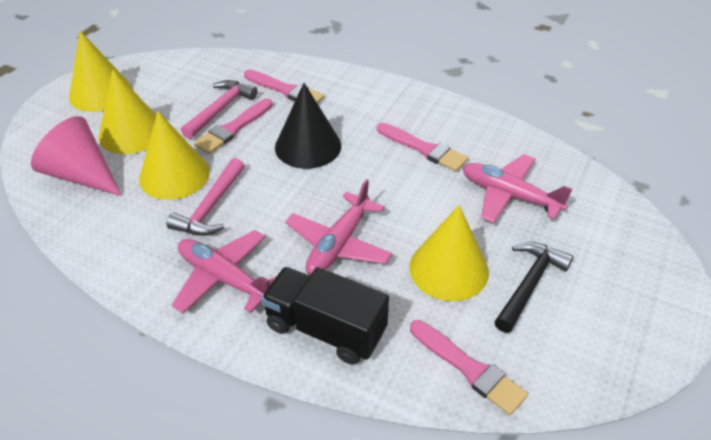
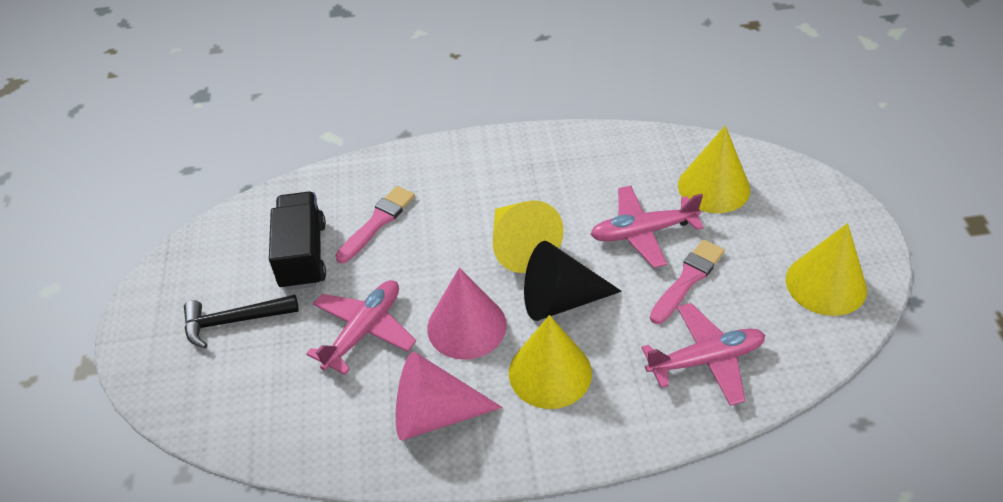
pink brush: 4 -> 2
pink cone: 1 -> 2
pink hammer: 2 -> 0

